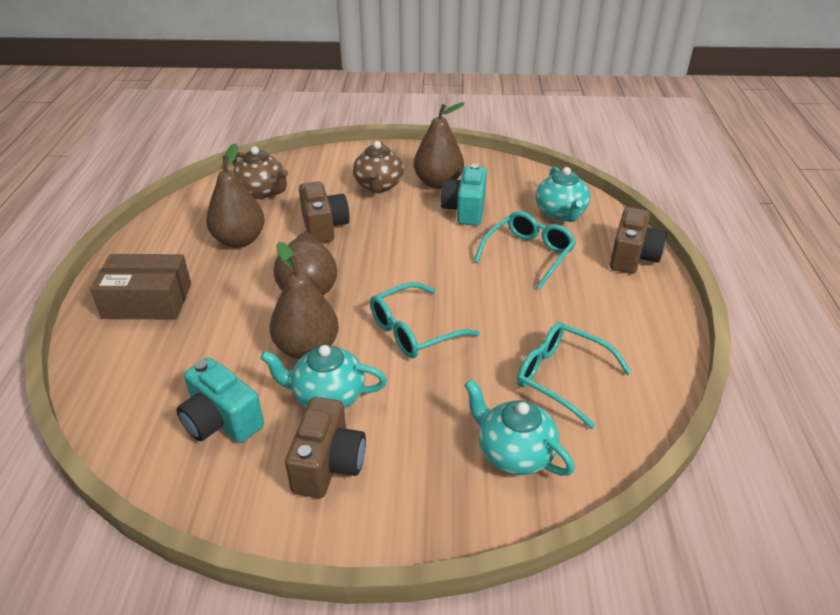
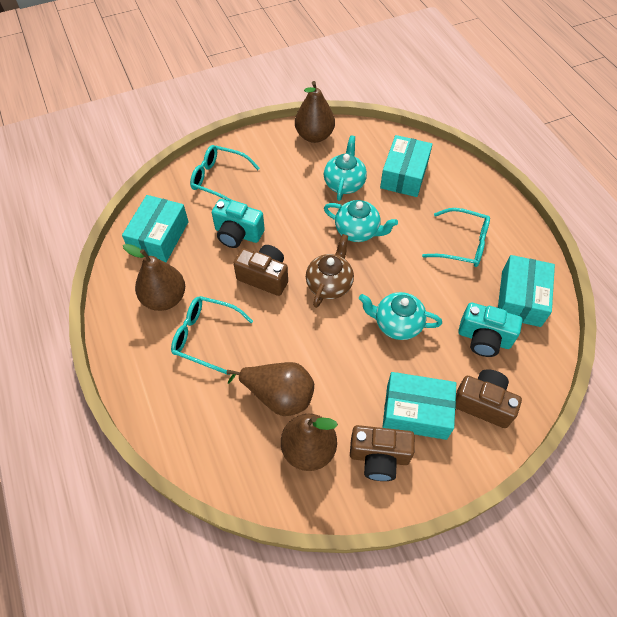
brown box: 1 -> 0
brown teapot: 2 -> 1
turquoise box: 0 -> 4

